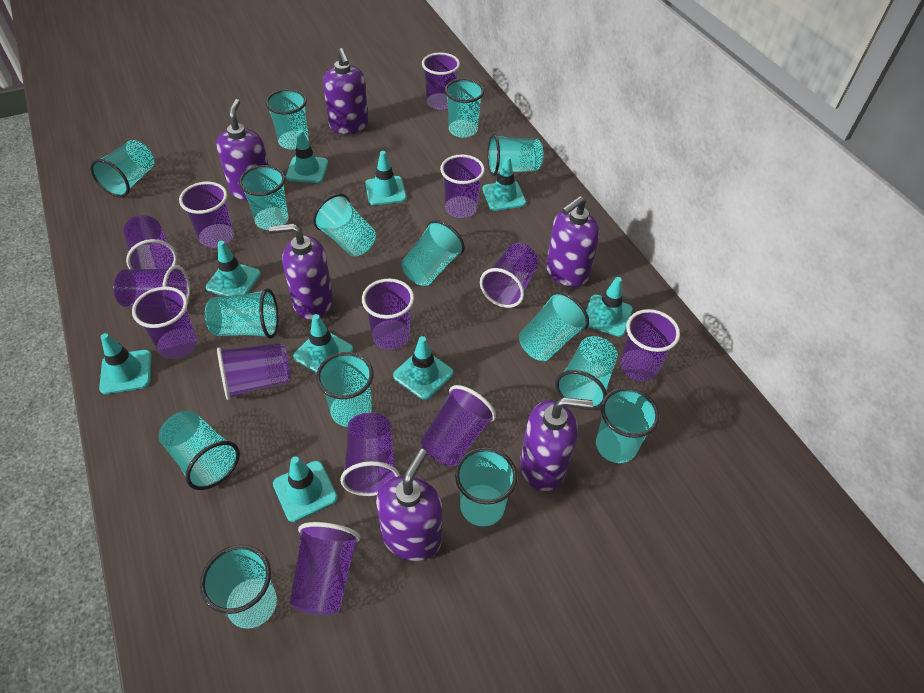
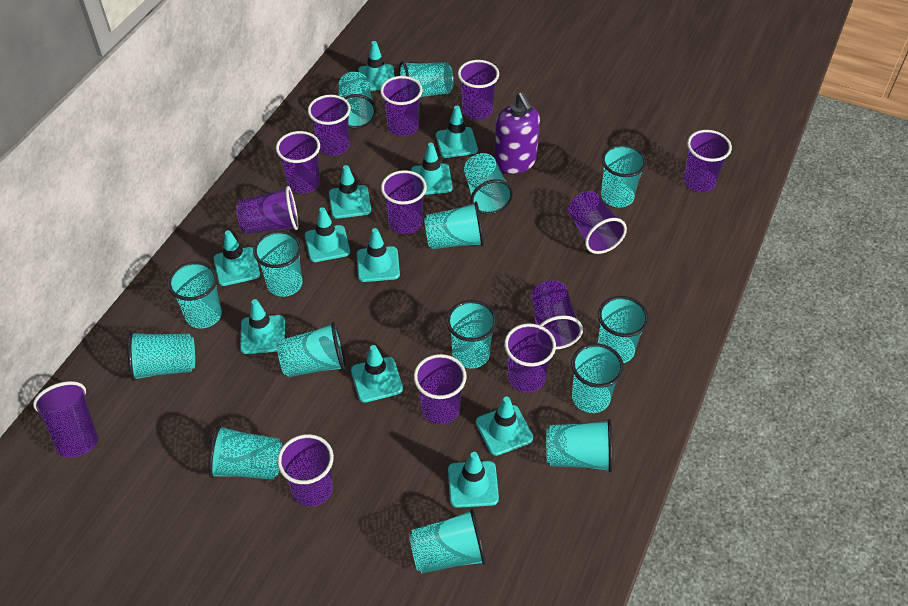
purple soap dispenser: 6 -> 1
turquoise traffic cone: 9 -> 11

